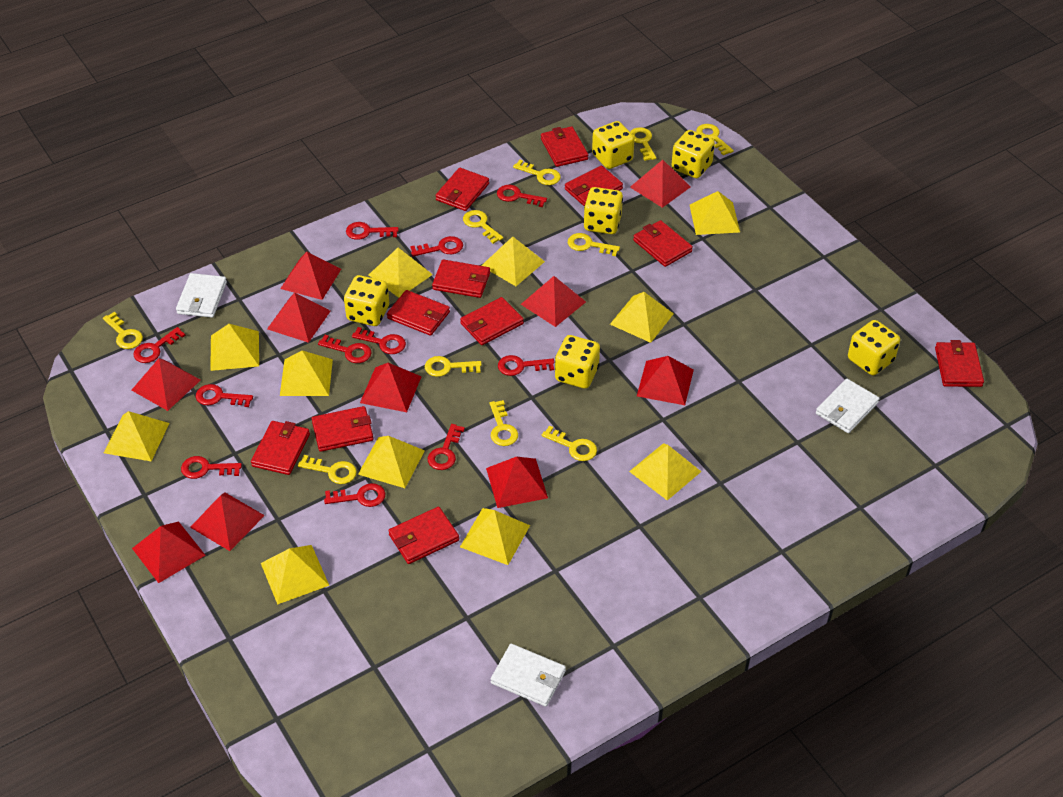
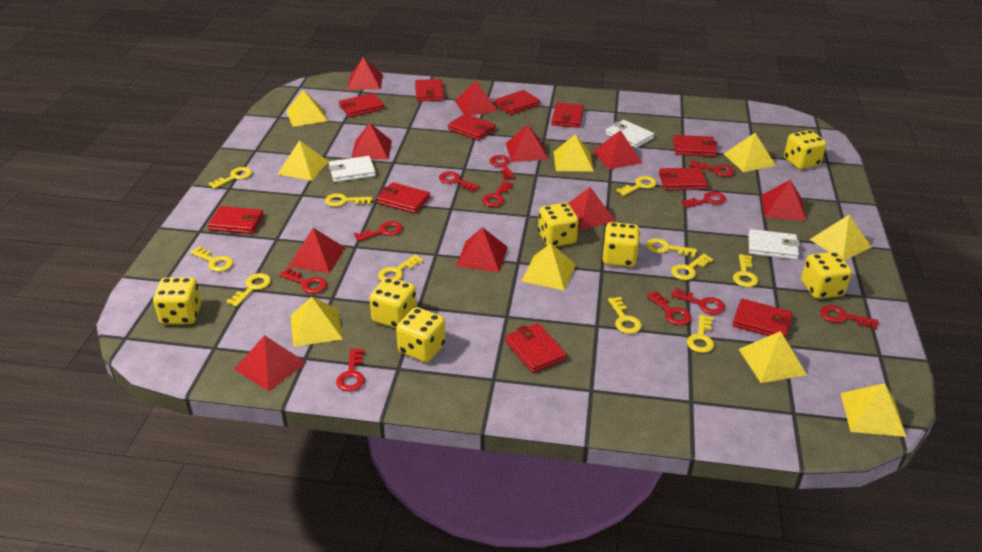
yellow dice: 6 -> 7
yellow key: 10 -> 11
yellow pyramid: 11 -> 9

